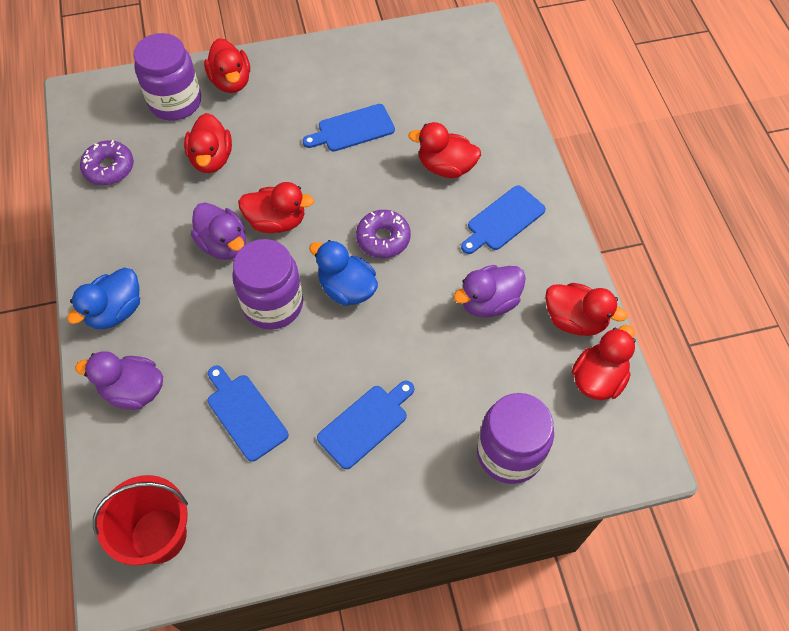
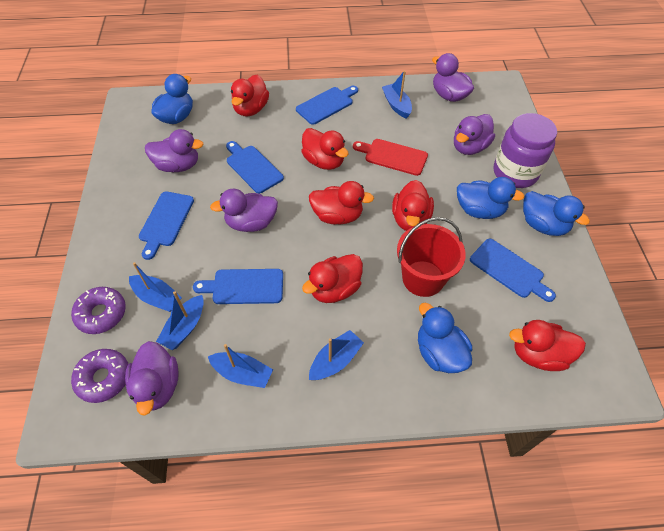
blue boat: 0 -> 5
blue cutting board: 4 -> 5
blue duck: 2 -> 4
purple duck: 3 -> 5
purple jar: 3 -> 1
red cutting board: 0 -> 1

